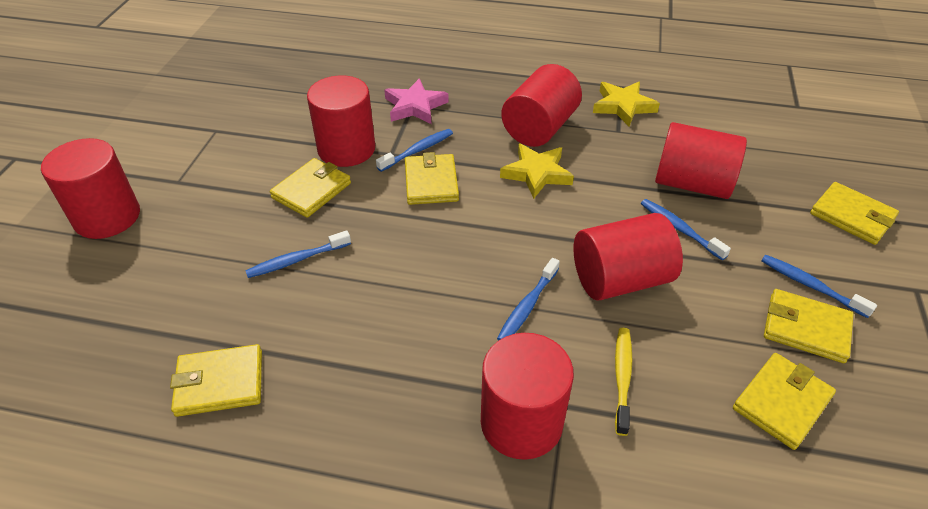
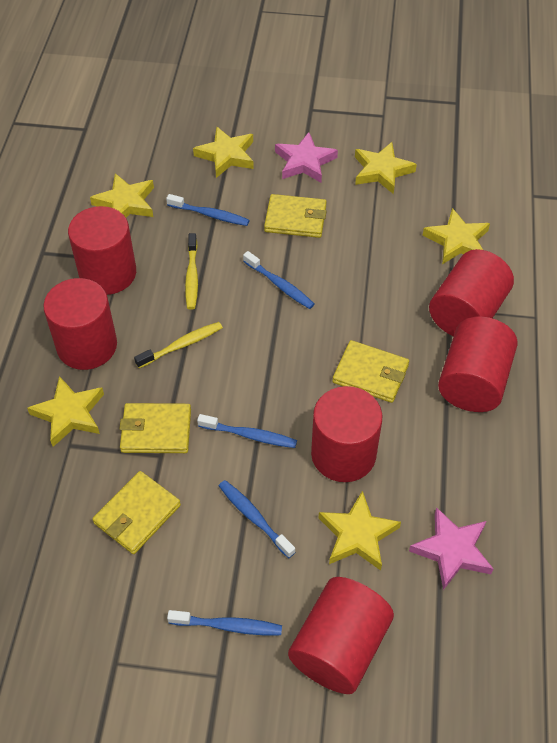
pink star: 1 -> 2
yellow star: 2 -> 6
yellow toothbrush: 1 -> 2
yellow wallet: 6 -> 4

